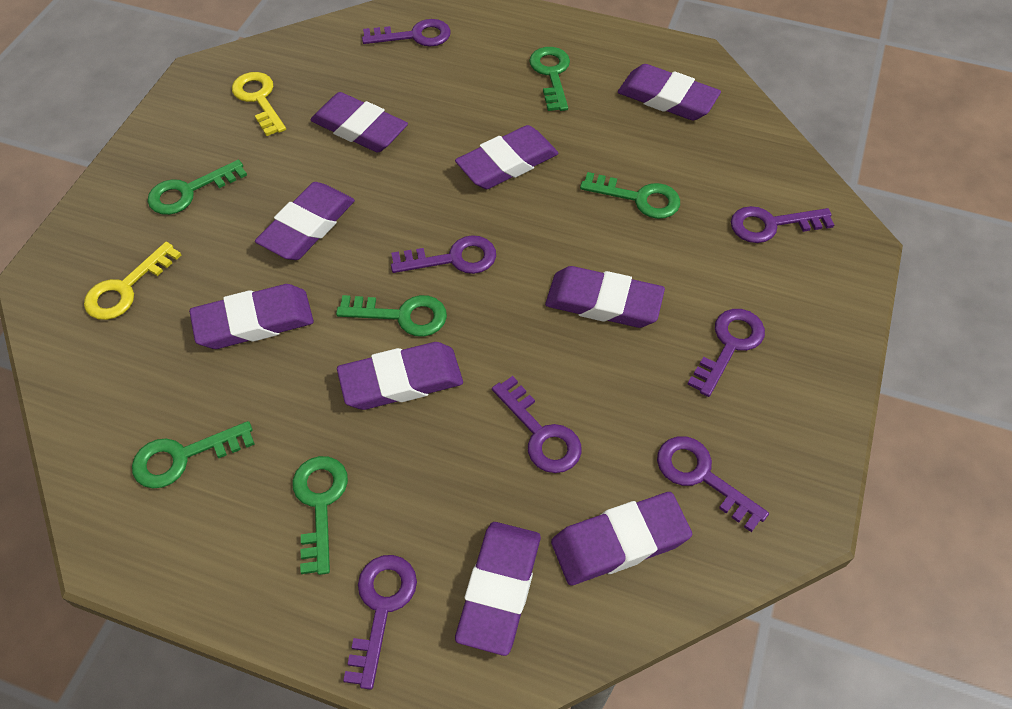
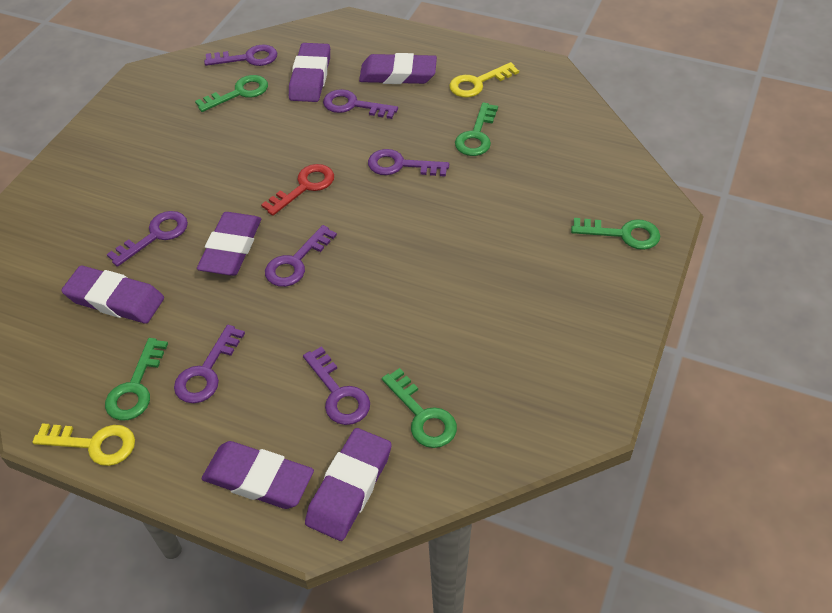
green key: 6 -> 5
purple eraser: 9 -> 6
red key: 0 -> 1

